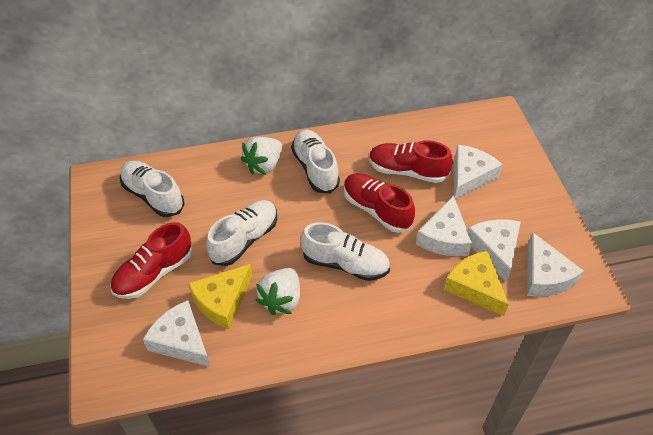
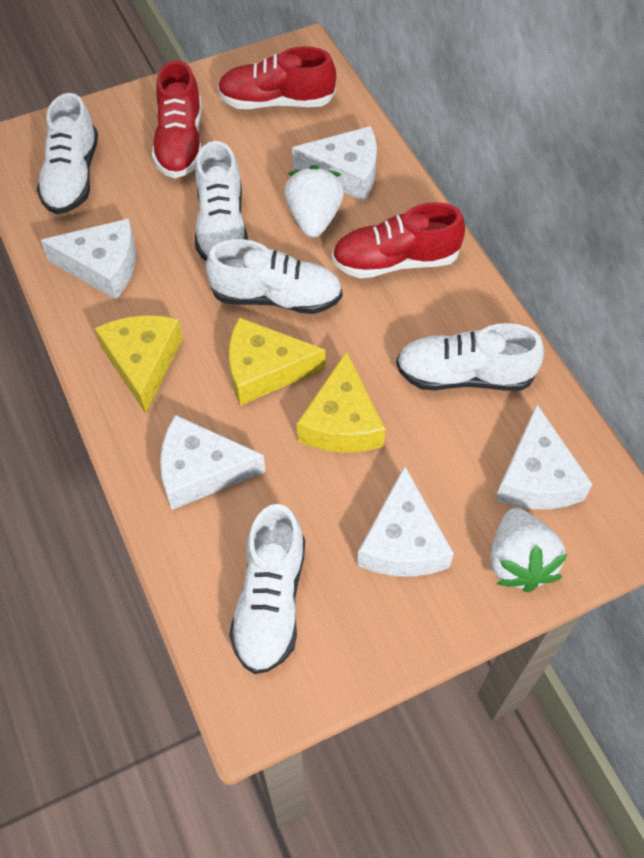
white shoe: 4 -> 5
yellow cheese: 2 -> 3

